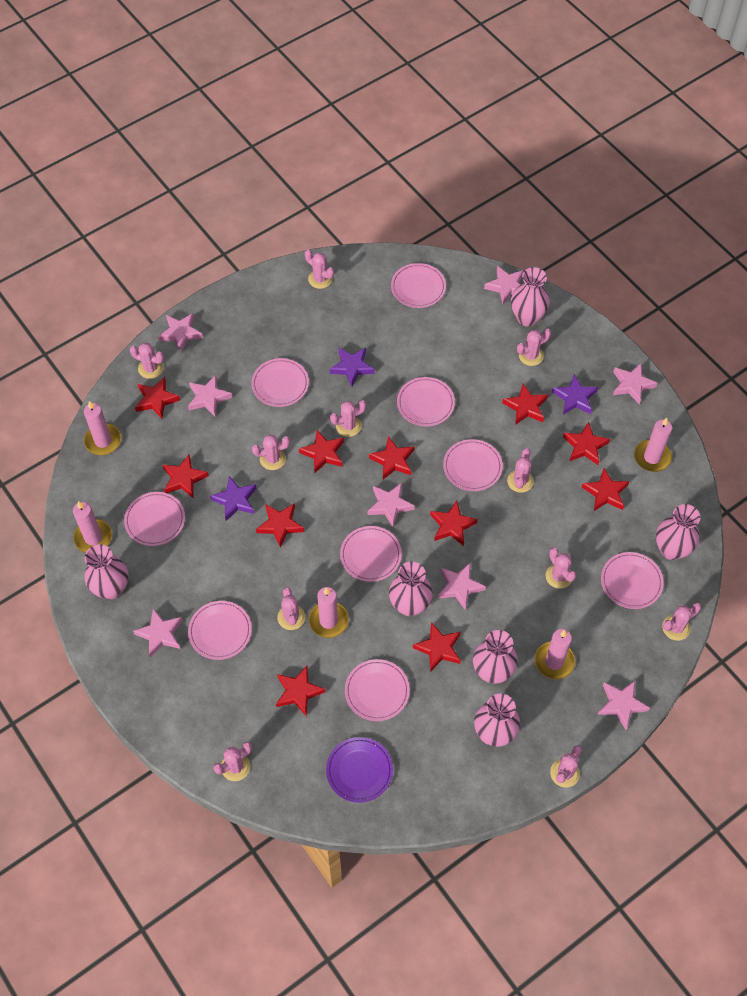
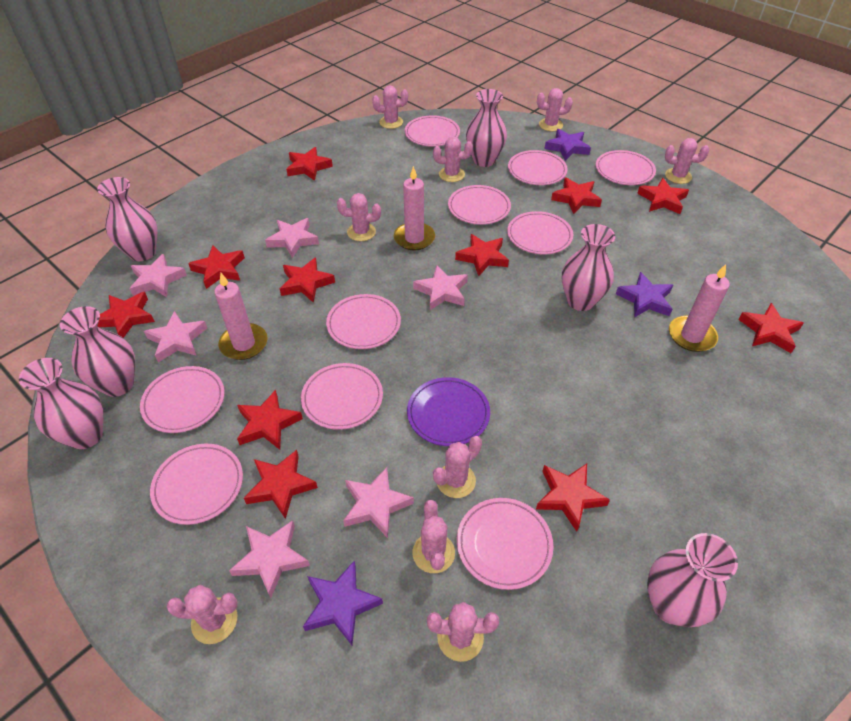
pink cactus: 11 -> 9
pink candle: 5 -> 3
pink plate: 9 -> 10
pink star: 8 -> 6

